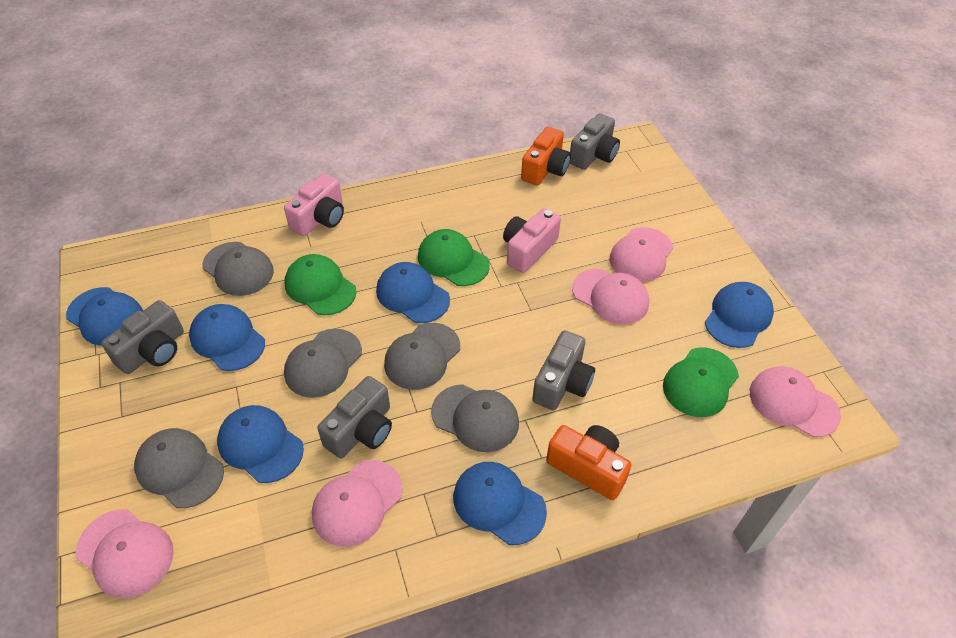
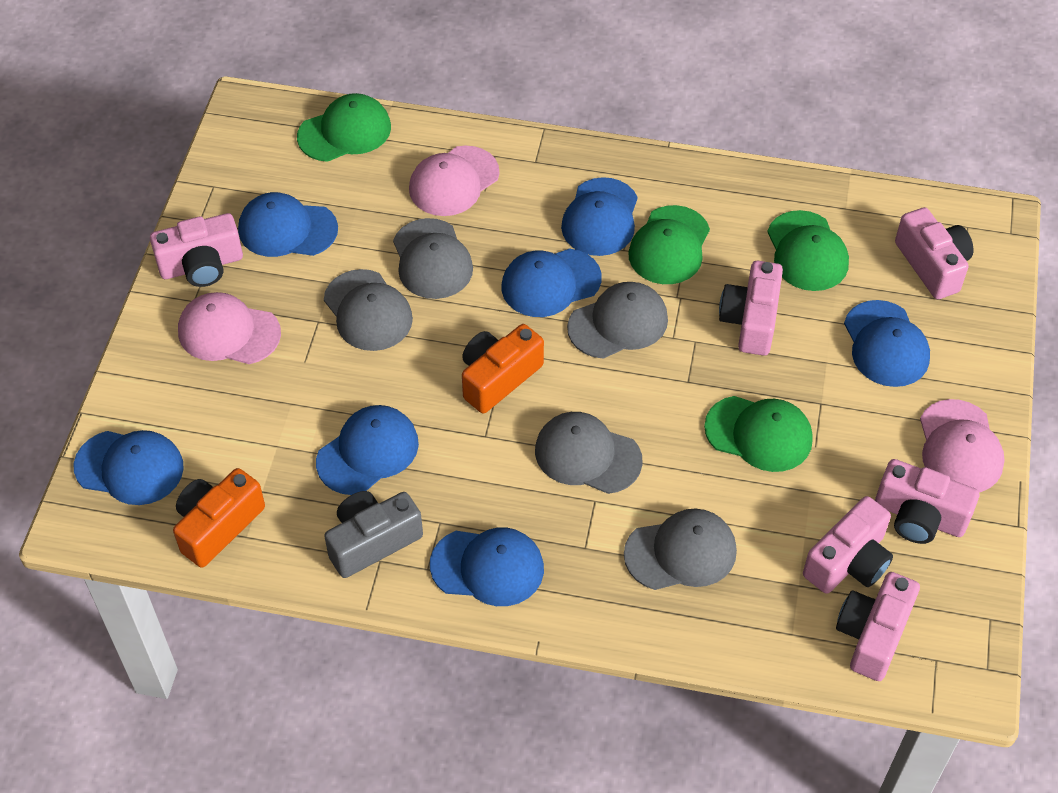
blue cap: 6 -> 7
green cap: 3 -> 4
grey camera: 4 -> 1
pink camera: 2 -> 6
pink cap: 5 -> 3

